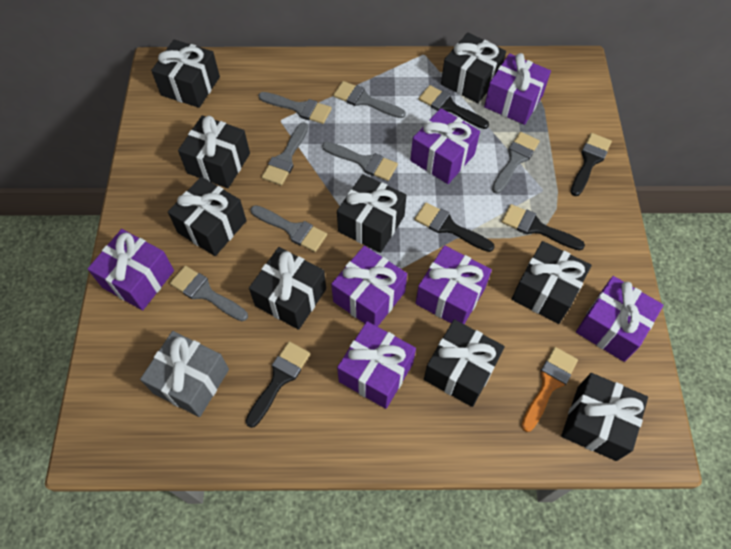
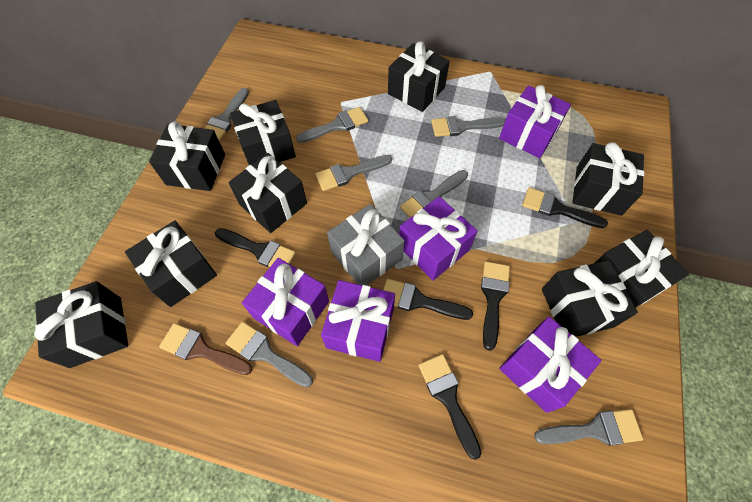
brown brush: 0 -> 1
orange brush: 1 -> 0
purple gift: 7 -> 5

